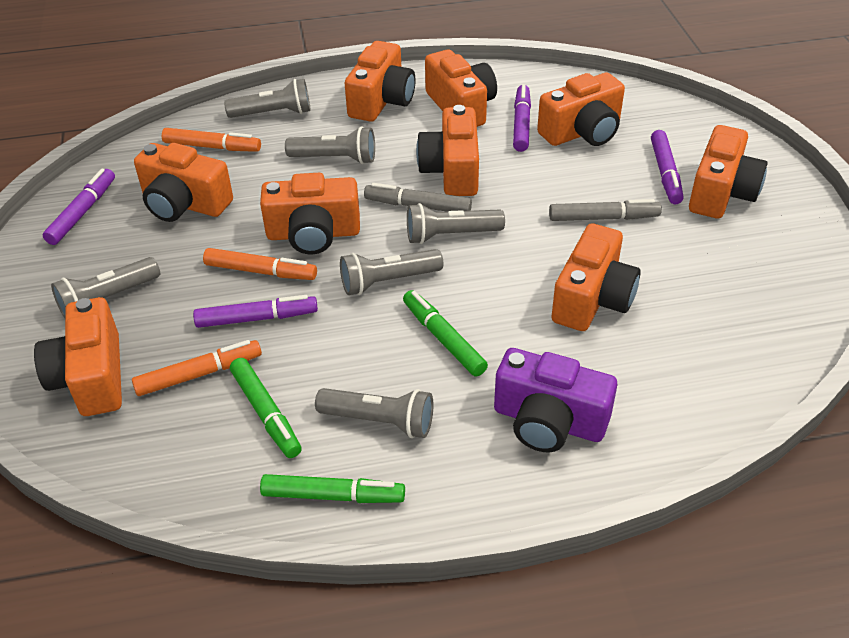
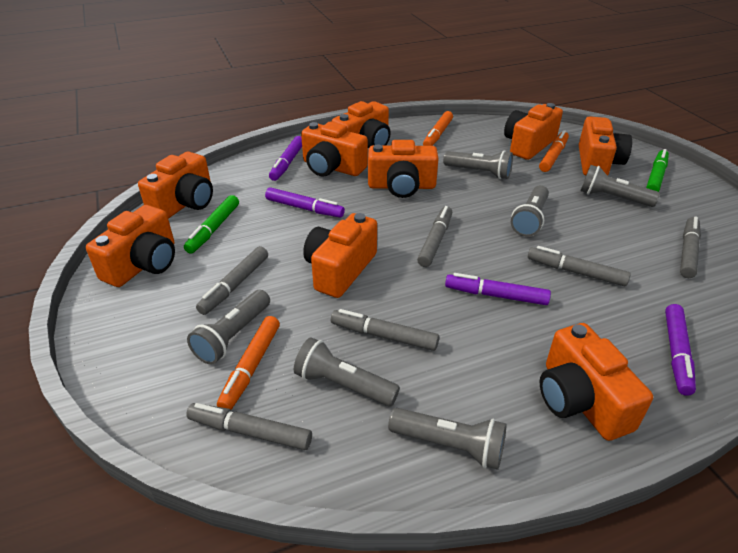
green marker: 3 -> 2
grey marker: 2 -> 6
purple camera: 1 -> 0

